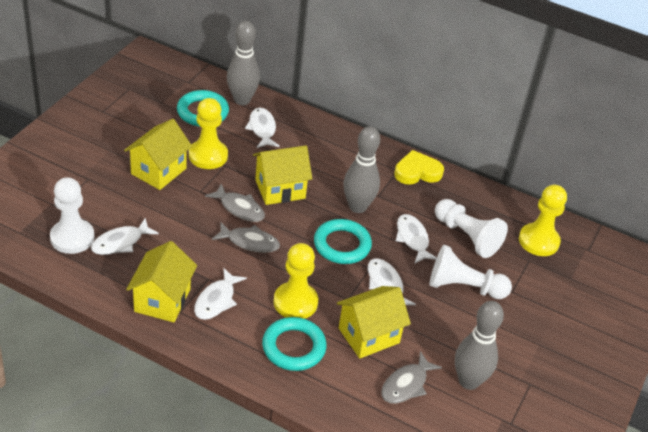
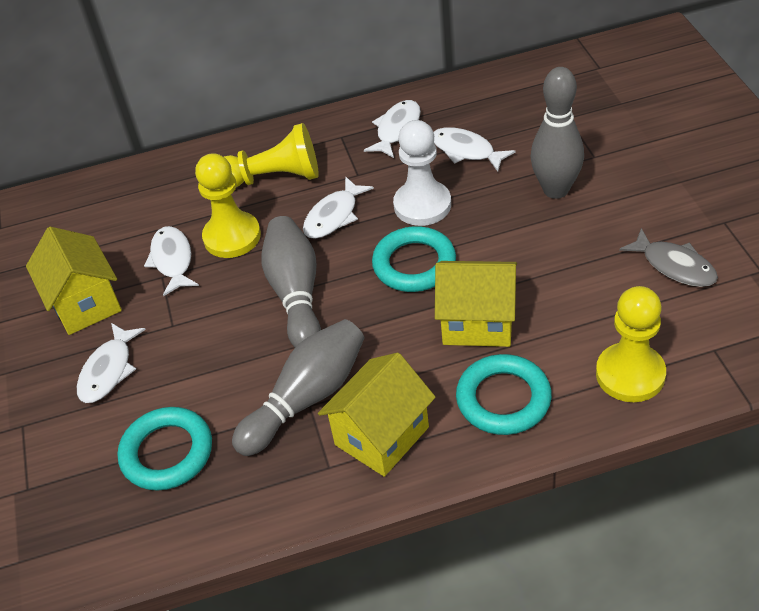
grey fish: 3 -> 1
white pawn: 3 -> 1
yellow heart: 1 -> 0
yellow house: 4 -> 3

